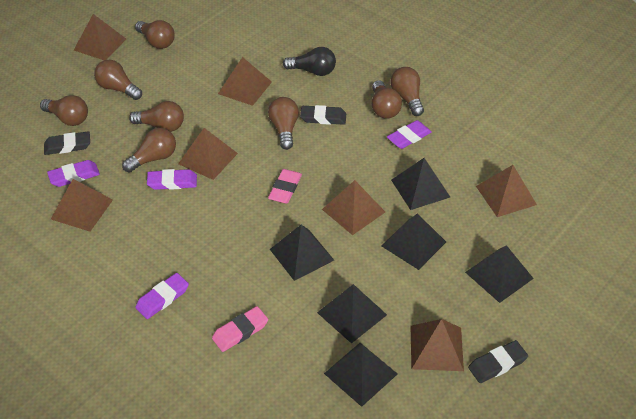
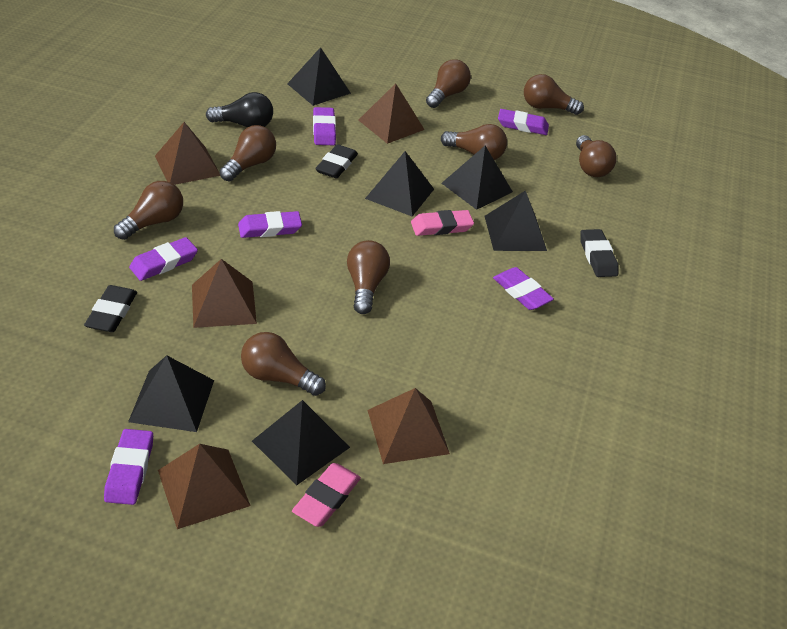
brown pyramid: 7 -> 5
purple eraser: 4 -> 6

